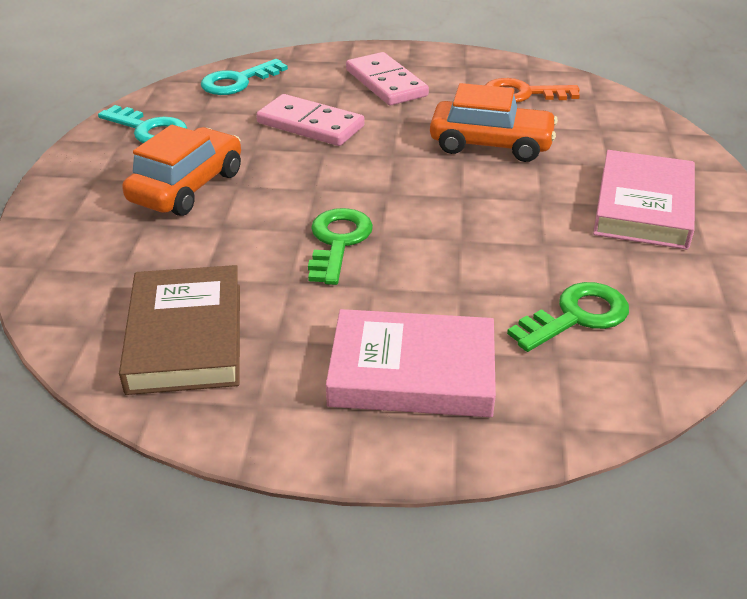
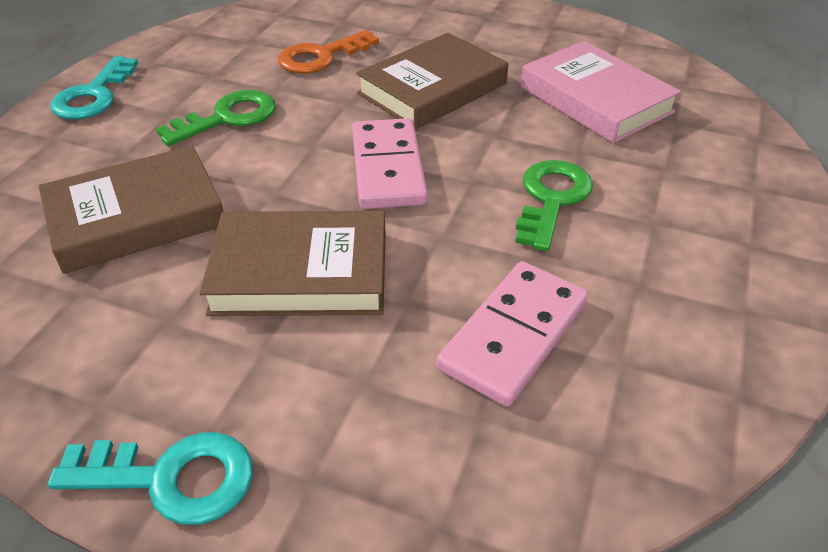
brown book: 1 -> 3
orange car: 2 -> 0
pink book: 2 -> 1

